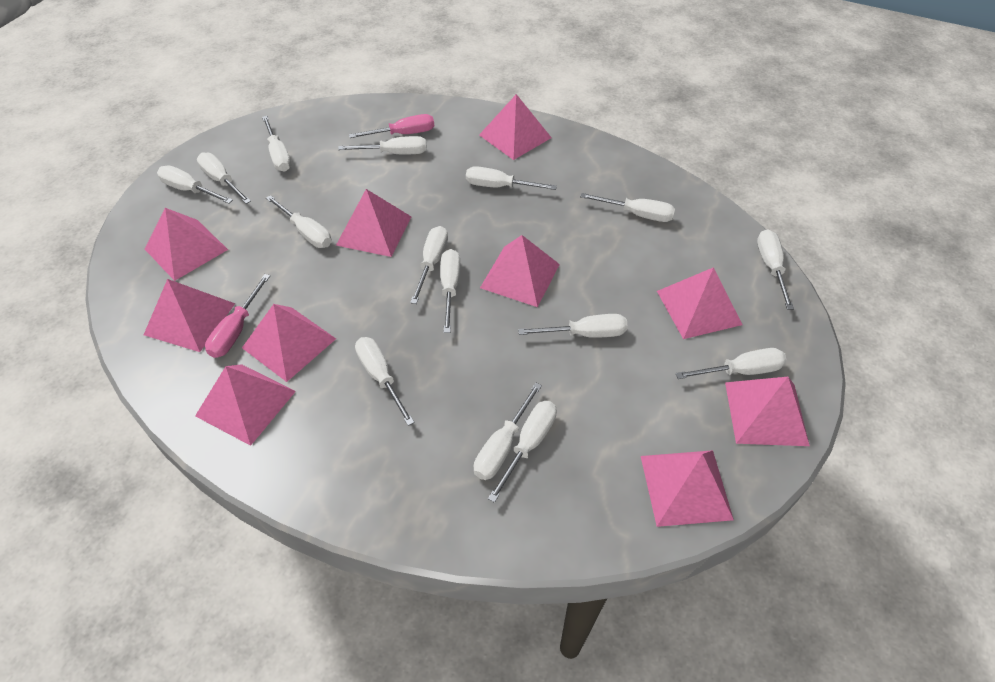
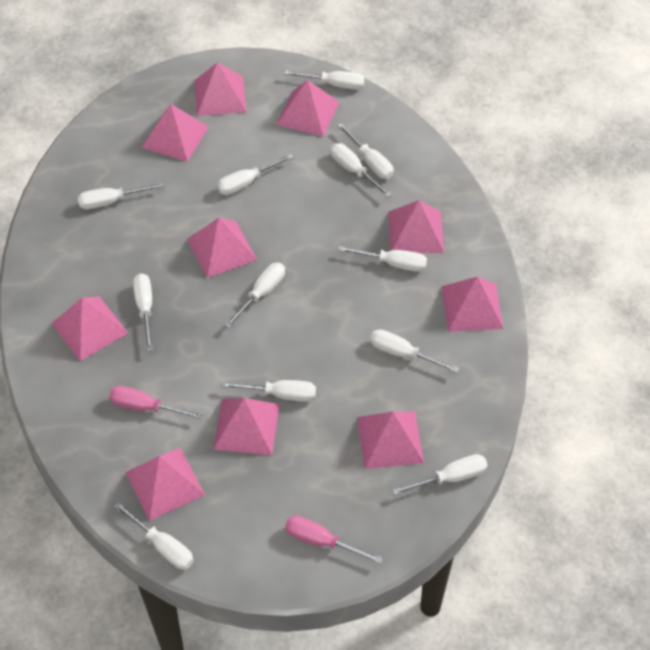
white screwdriver: 15 -> 12

